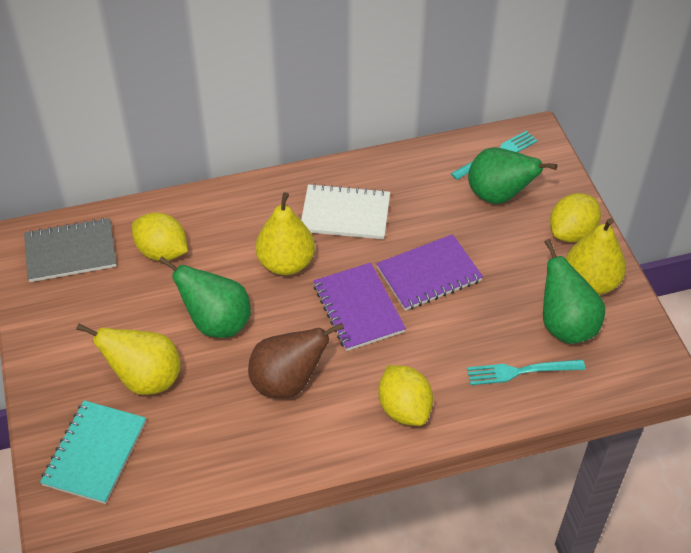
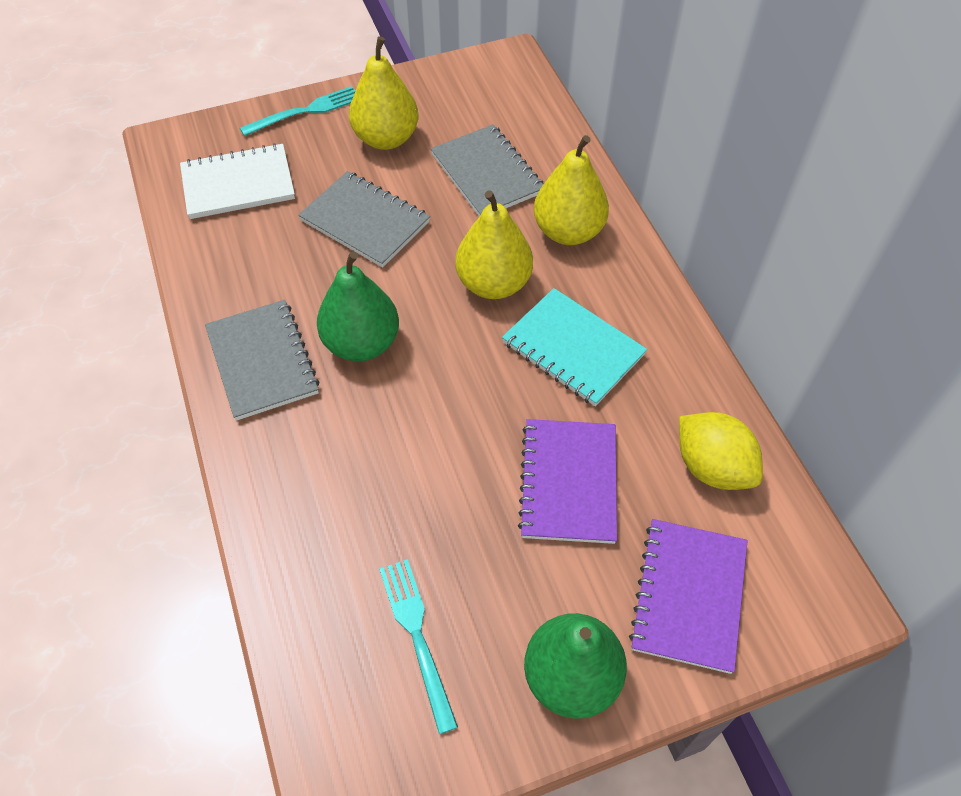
brown pear: 1 -> 0
green pear: 3 -> 2
grey notebook: 1 -> 3
yellow lemon: 3 -> 1

